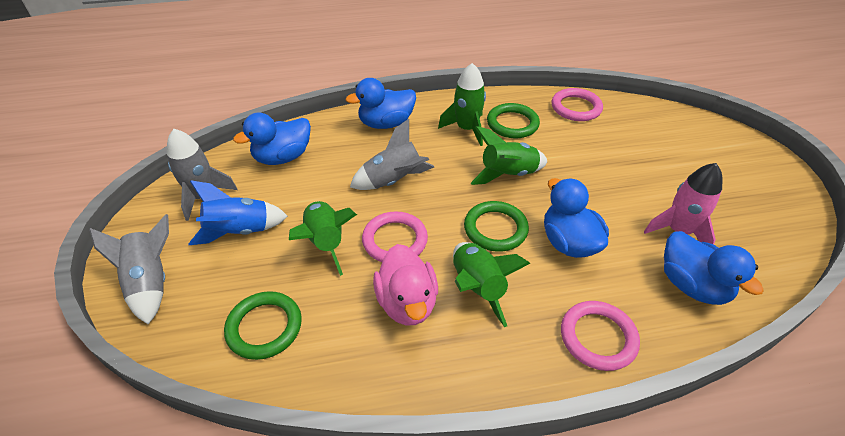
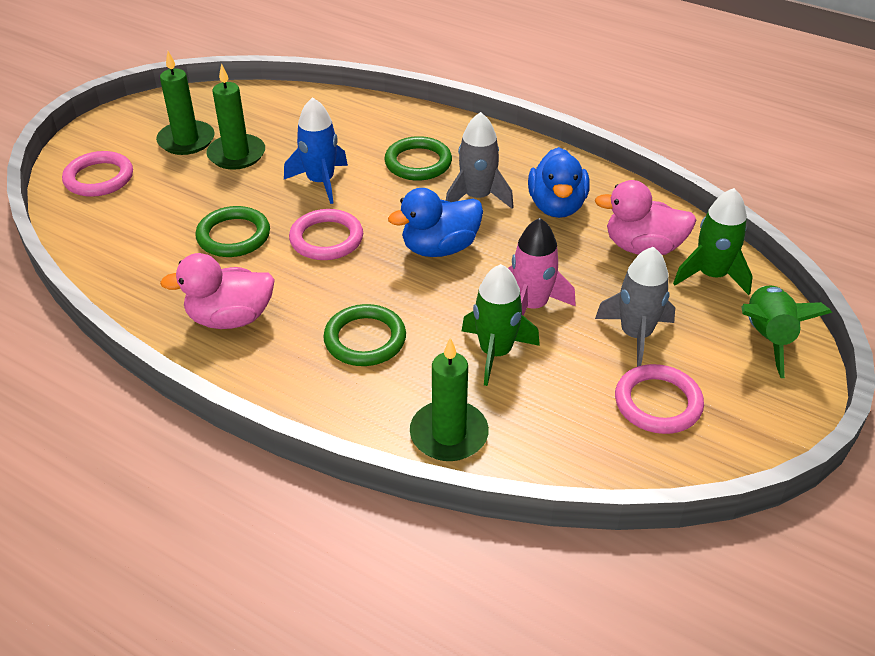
blue duck: 4 -> 2
green candle: 0 -> 3
green rocket: 4 -> 3
grey rocket: 3 -> 2
pink duck: 1 -> 2

